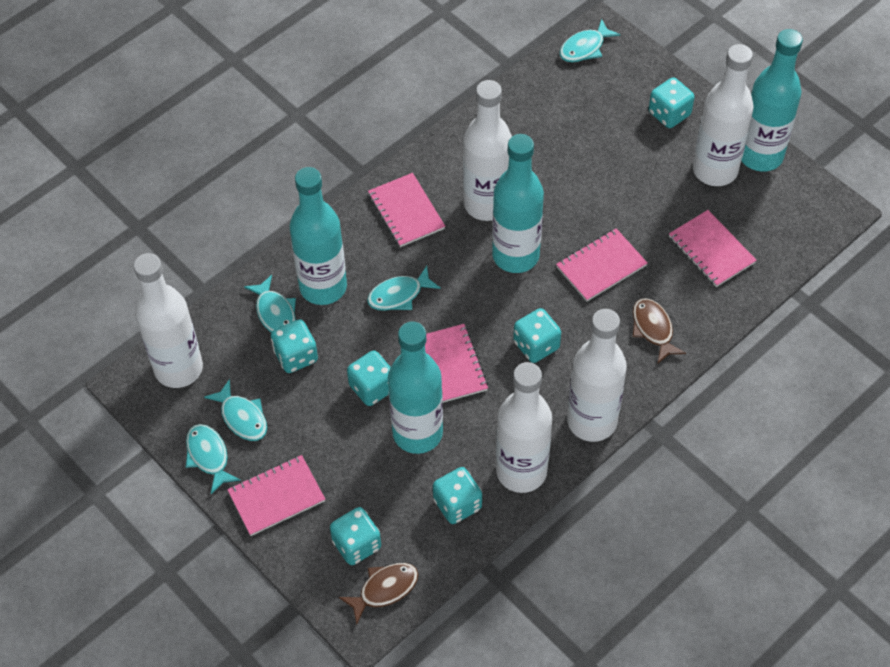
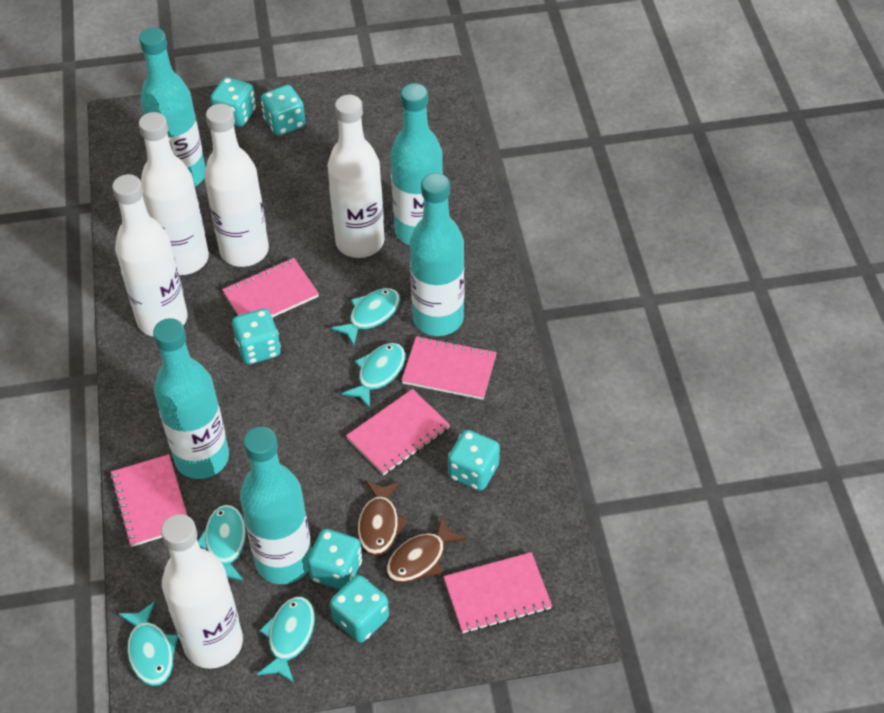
turquoise bottle: 4 -> 5

